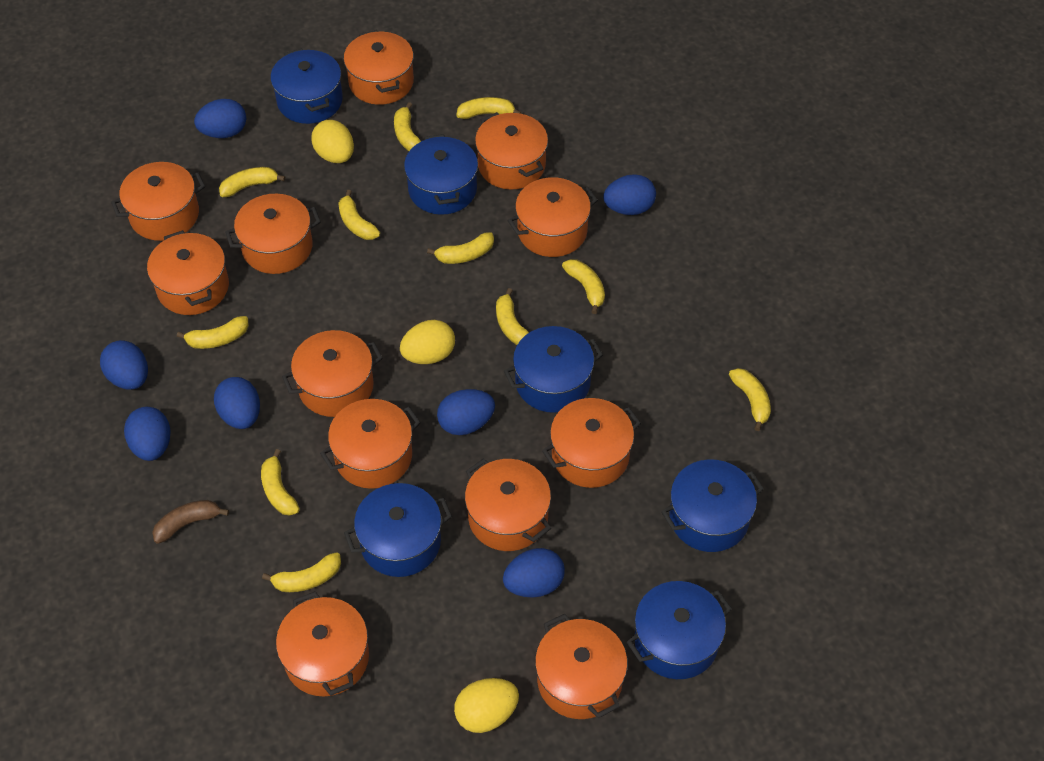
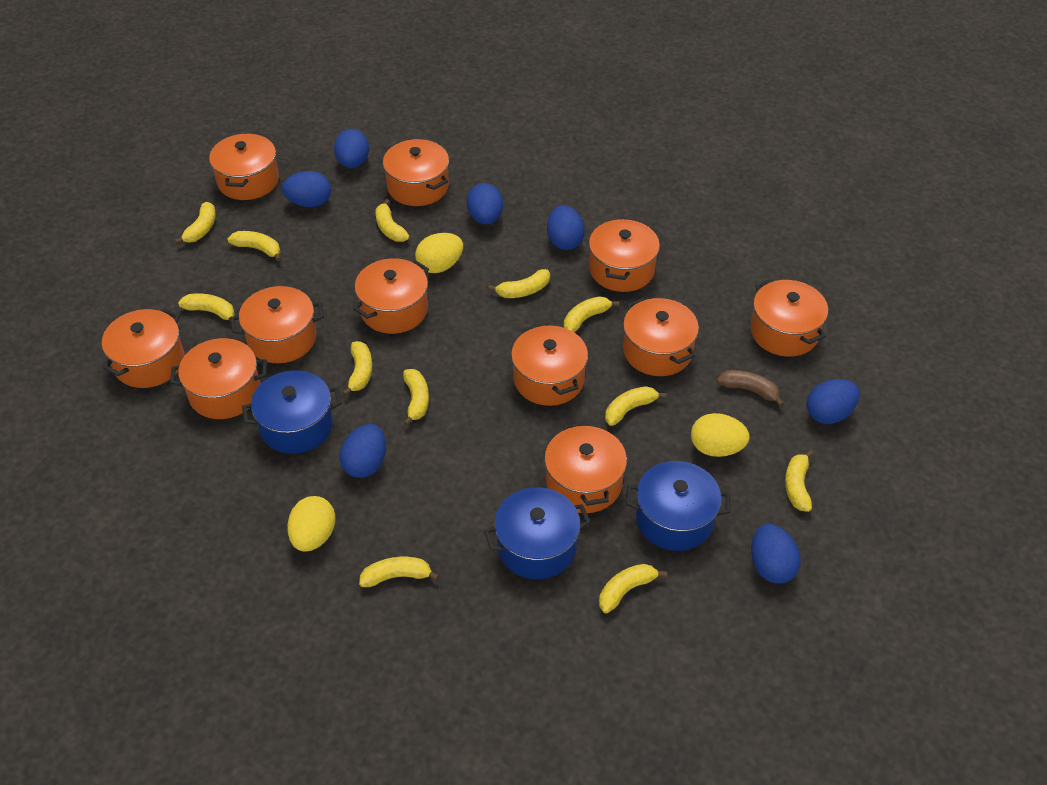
blue pot: 6 -> 3
orange pot: 12 -> 11
yellow banana: 11 -> 12

